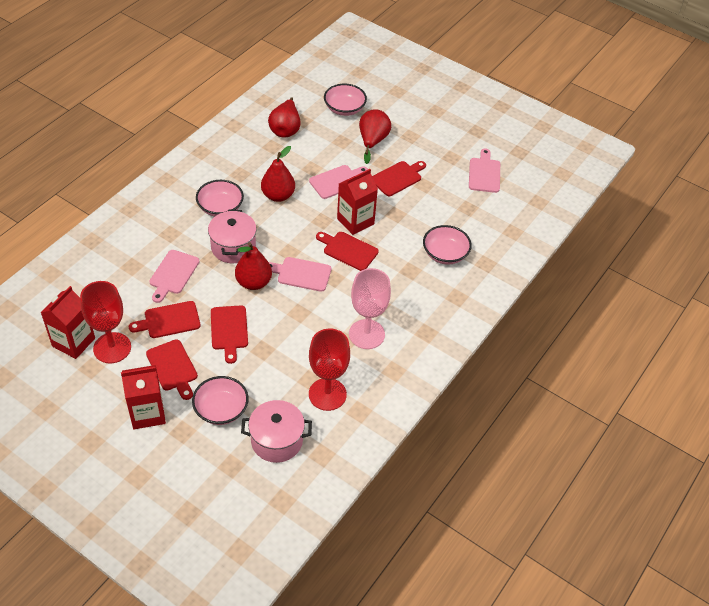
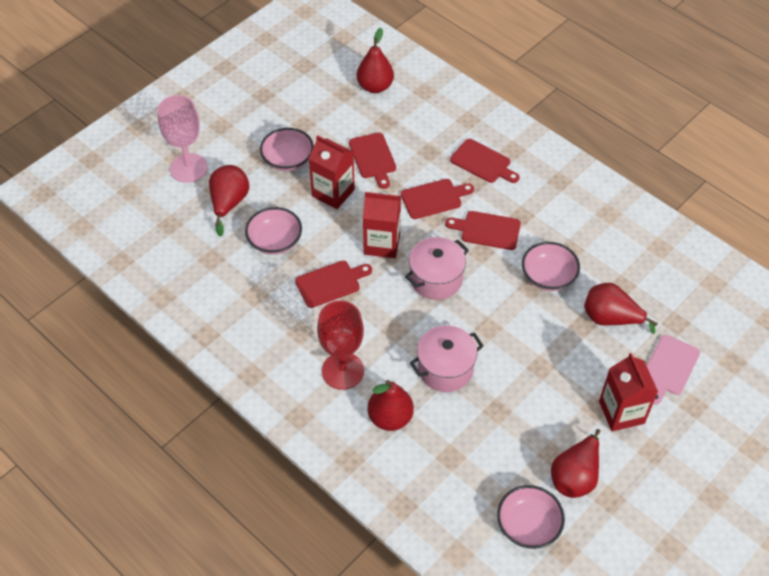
pink cutting board: 4 -> 1
red goblet: 2 -> 1
red pear: 4 -> 5

